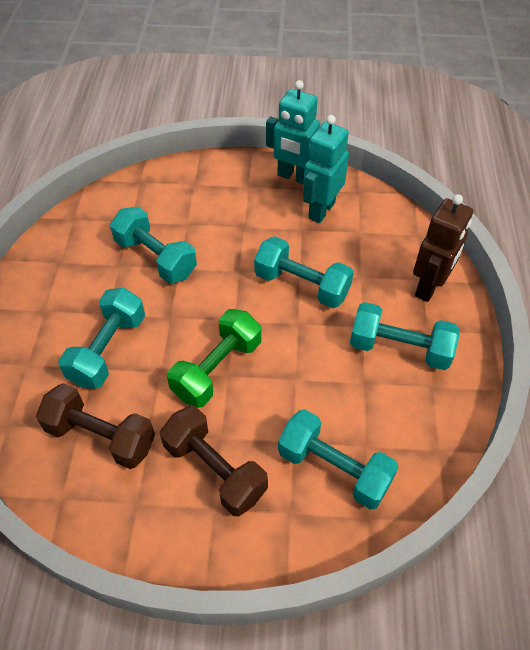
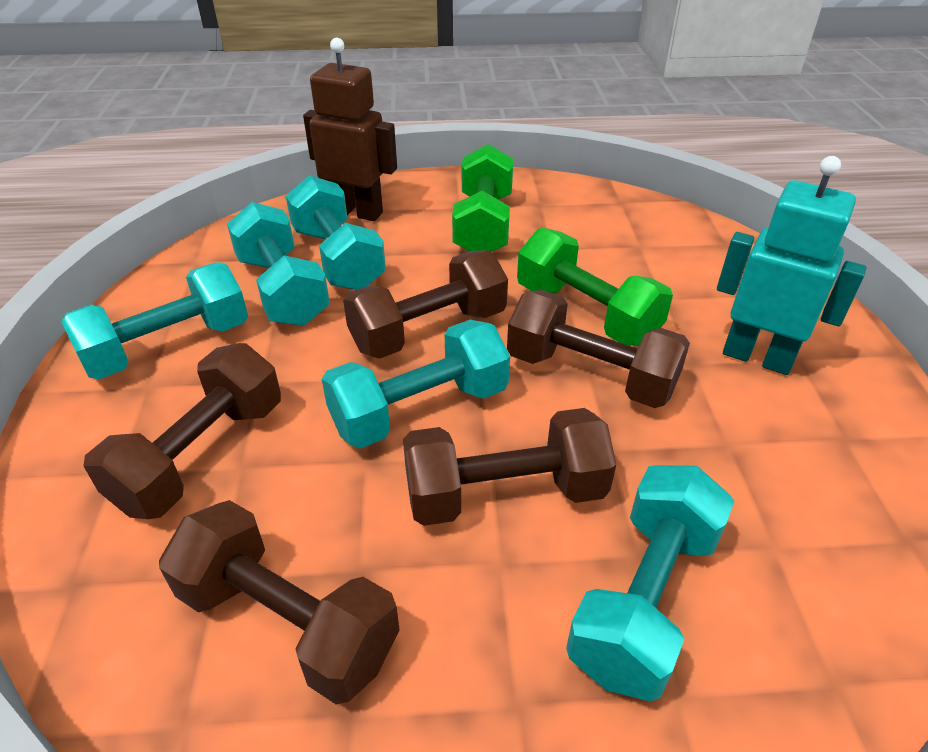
brown dumbbell: 2 -> 5
green dumbbell: 1 -> 2
turquoise robot: 2 -> 1

